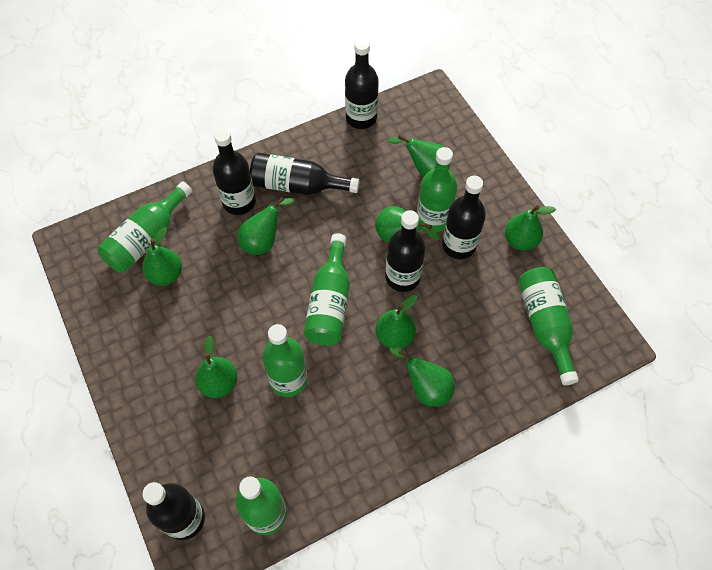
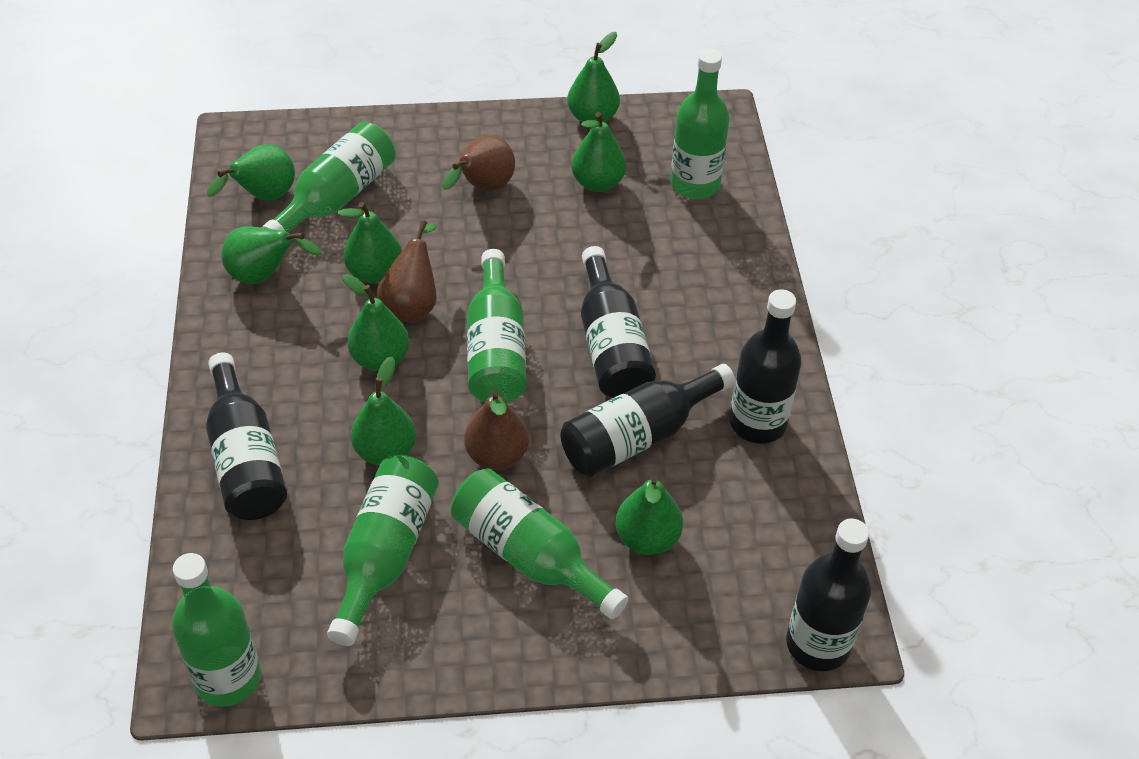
black bottle: 6 -> 5
brown pear: 0 -> 3

